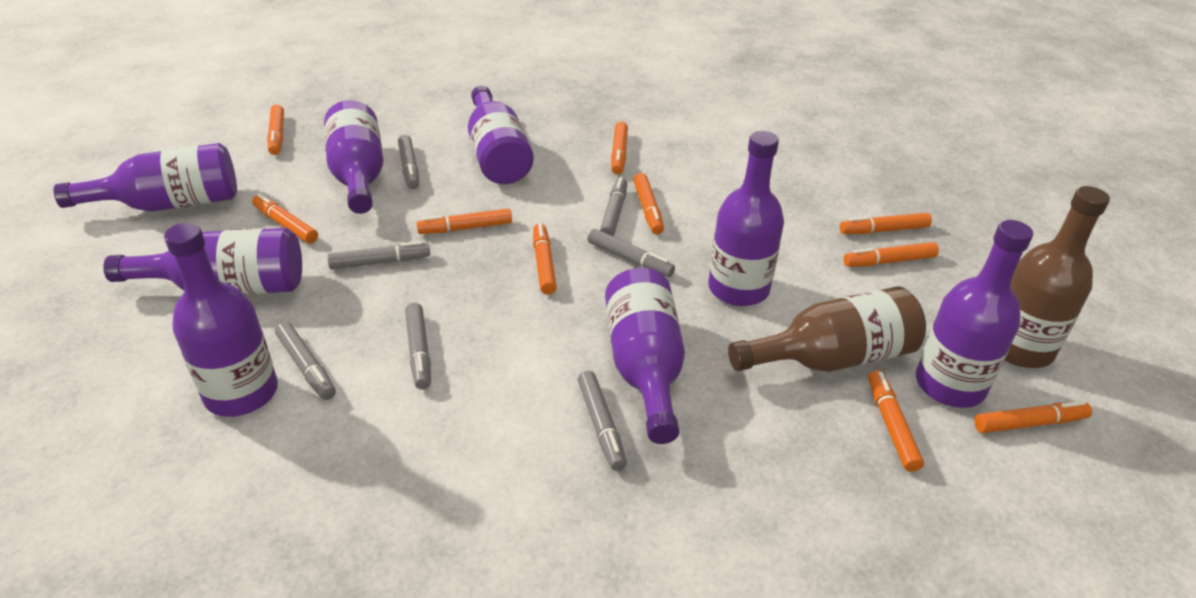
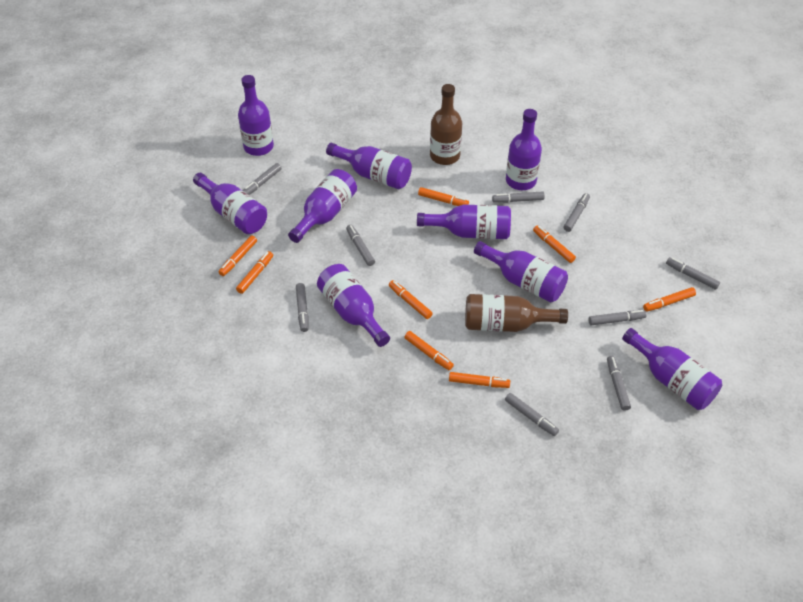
grey marker: 7 -> 9
orange marker: 10 -> 8
purple bottle: 8 -> 9

